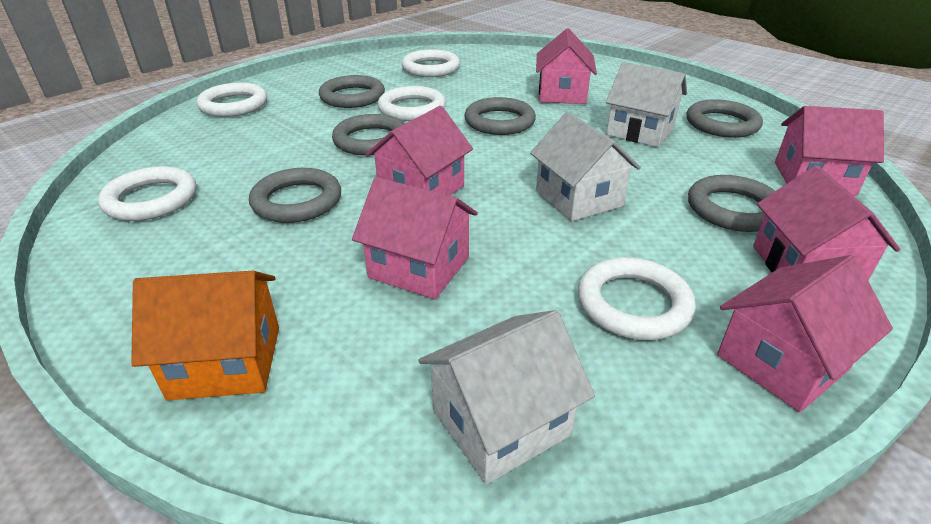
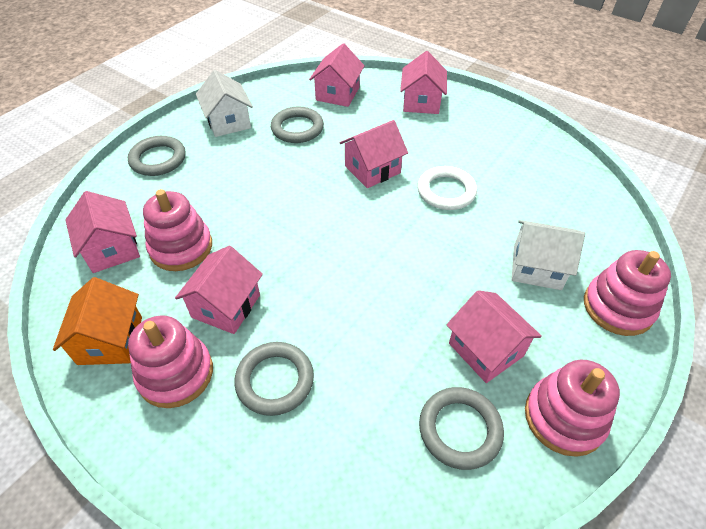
grey ring: 6 -> 4
pink stacking toy: 0 -> 4
white house: 3 -> 2
white ring: 5 -> 1

